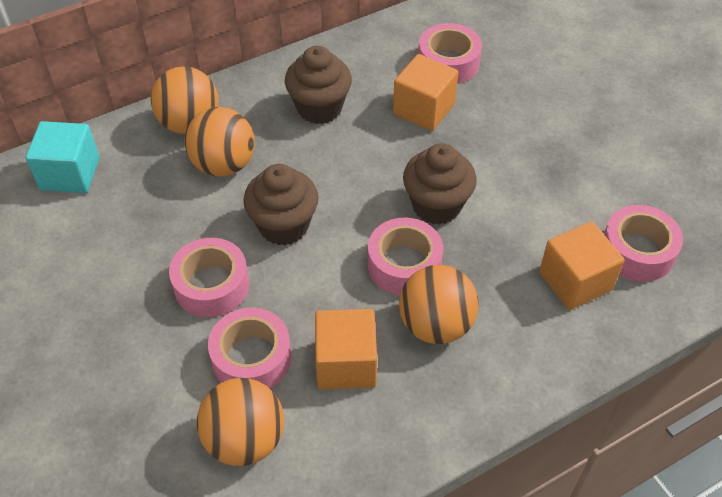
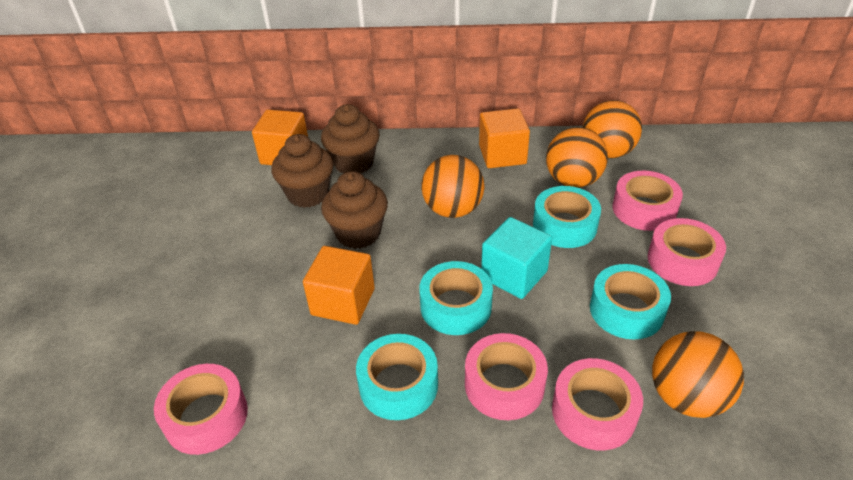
turquoise tape: 0 -> 4

